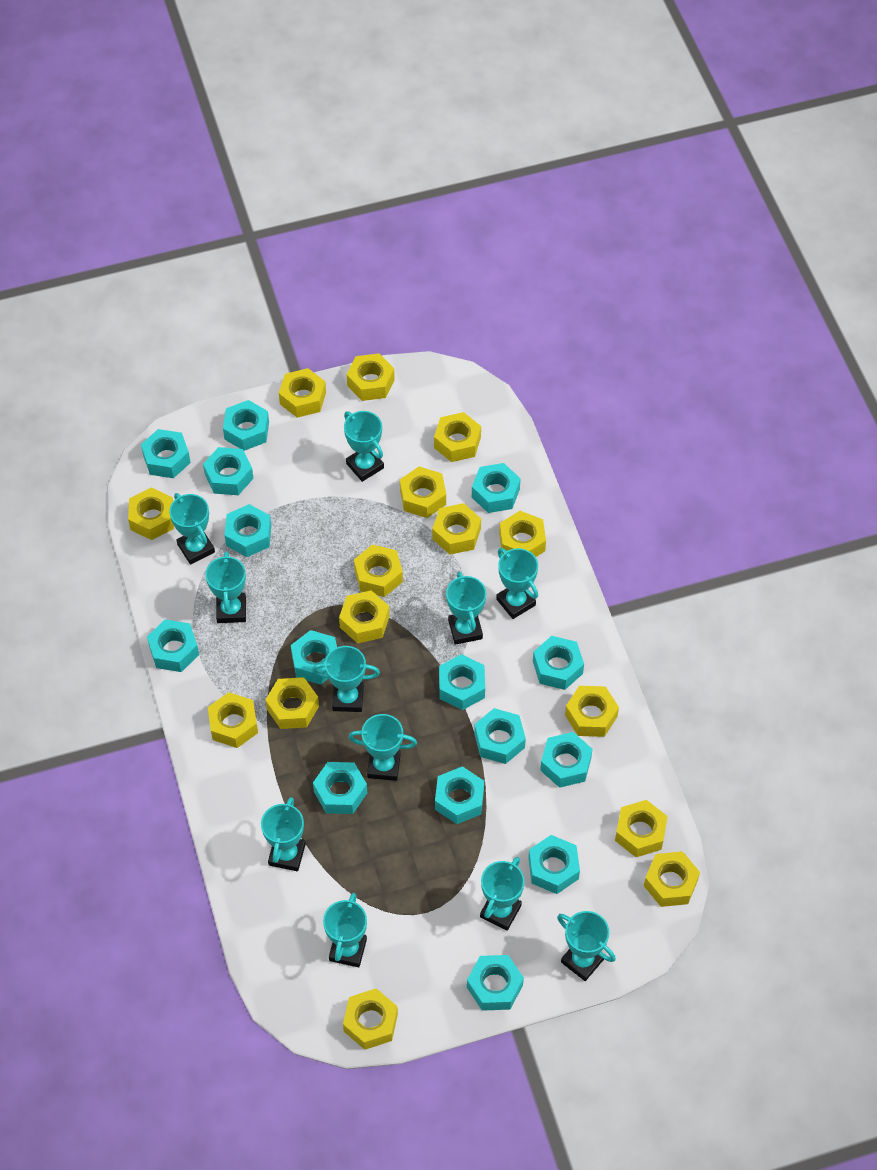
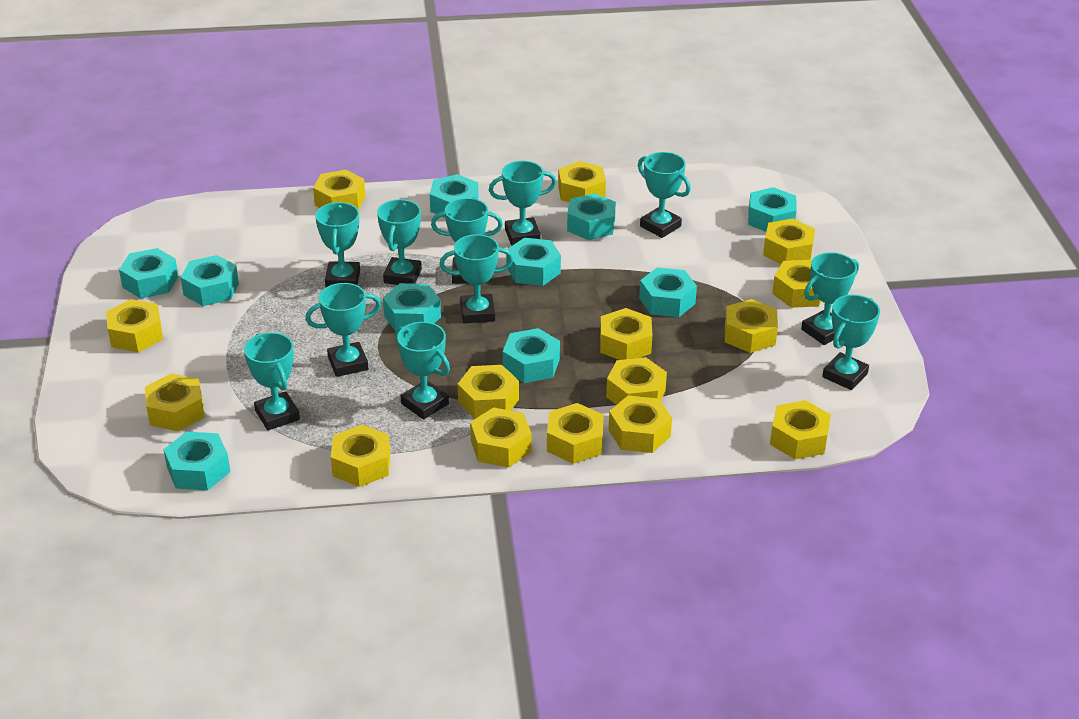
turquoise nut: 15 -> 10

